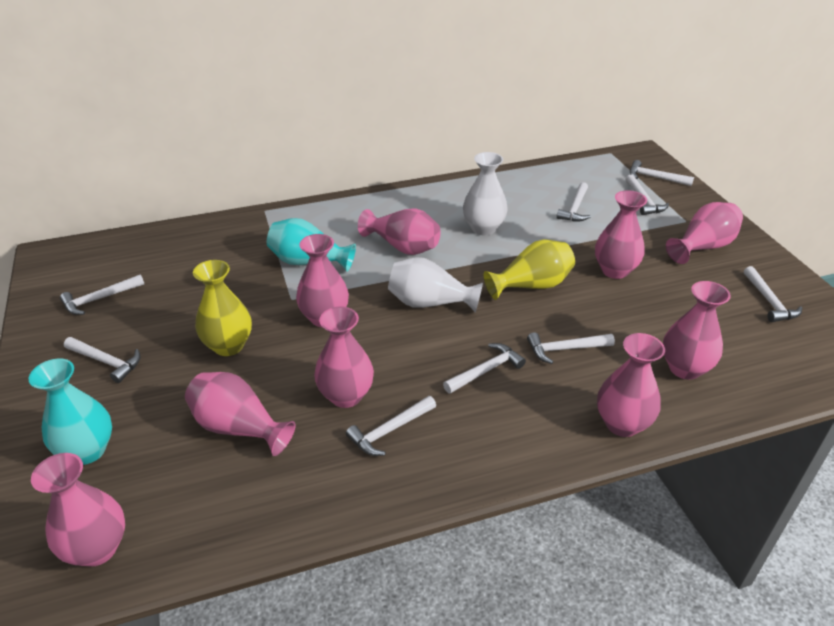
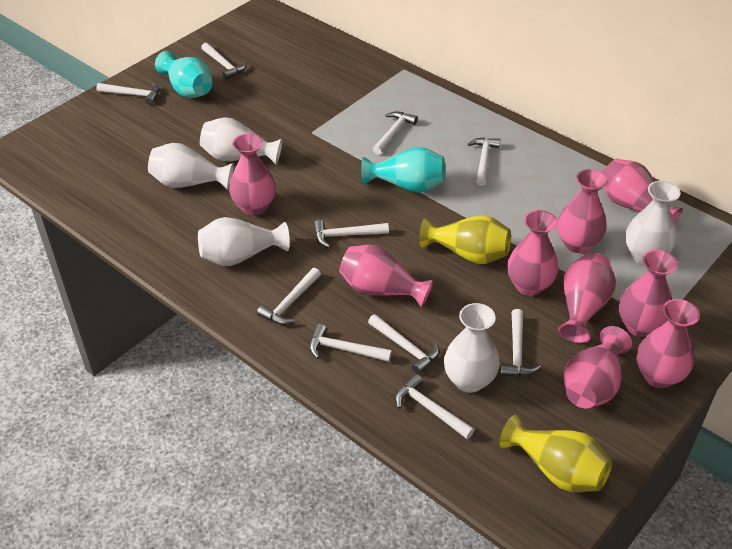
white hammer: 9 -> 10
white vase: 2 -> 5

